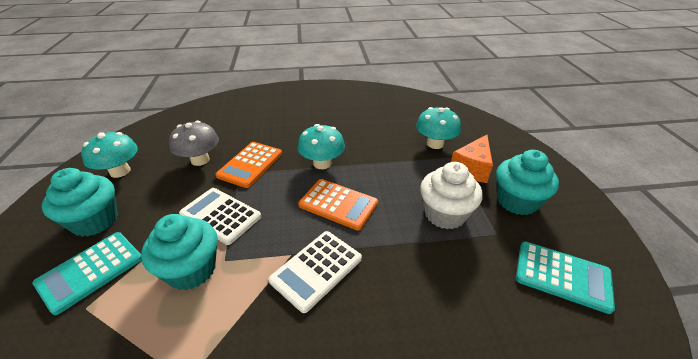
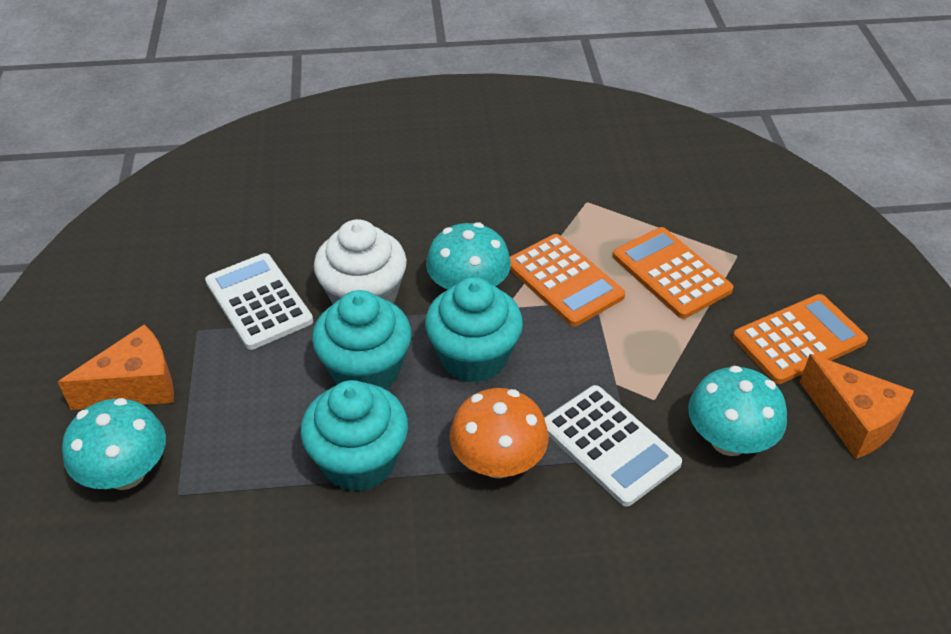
grey mushroom: 1 -> 0
orange calculator: 2 -> 3
orange cheese: 1 -> 2
orange mushroom: 0 -> 1
turquoise calculator: 2 -> 0

